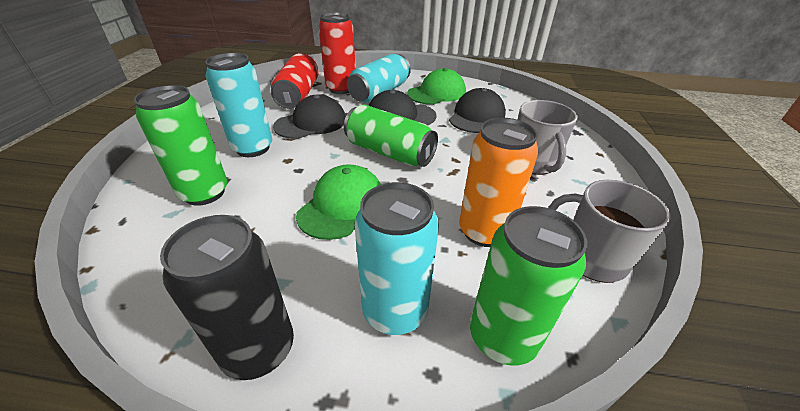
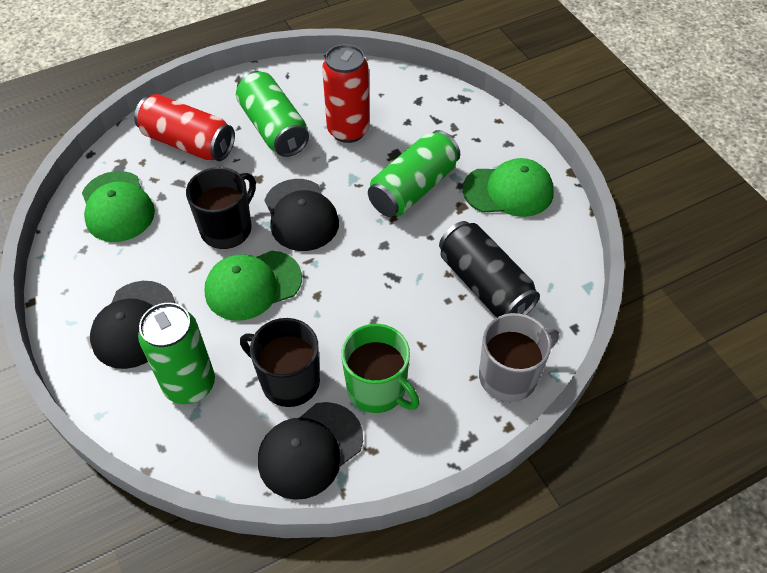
black mug: 0 -> 2
green cap: 2 -> 3
green mug: 0 -> 1
grey mug: 2 -> 1
orange can: 1 -> 0
turquoise can: 3 -> 0

